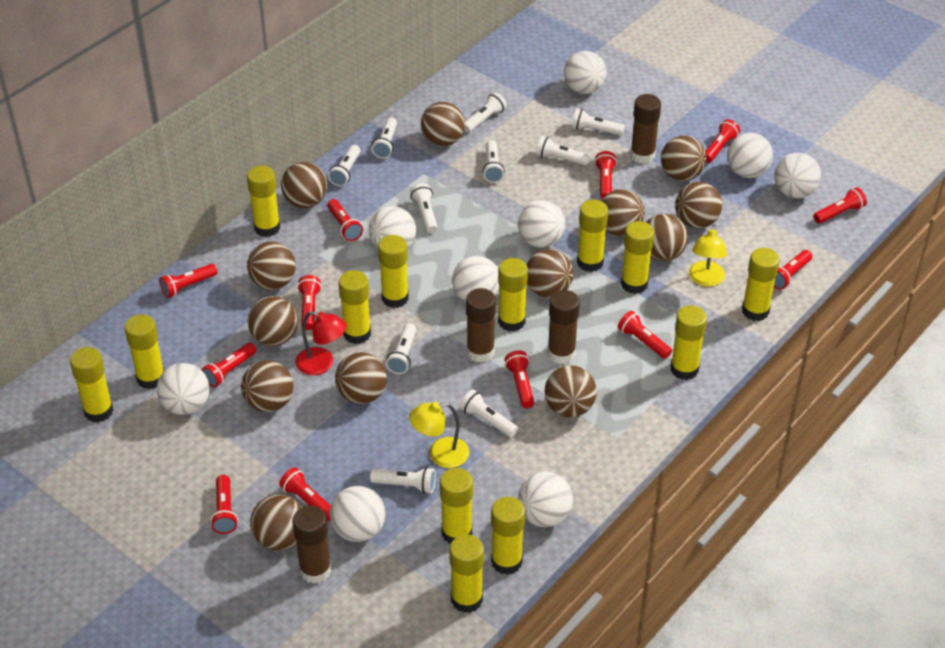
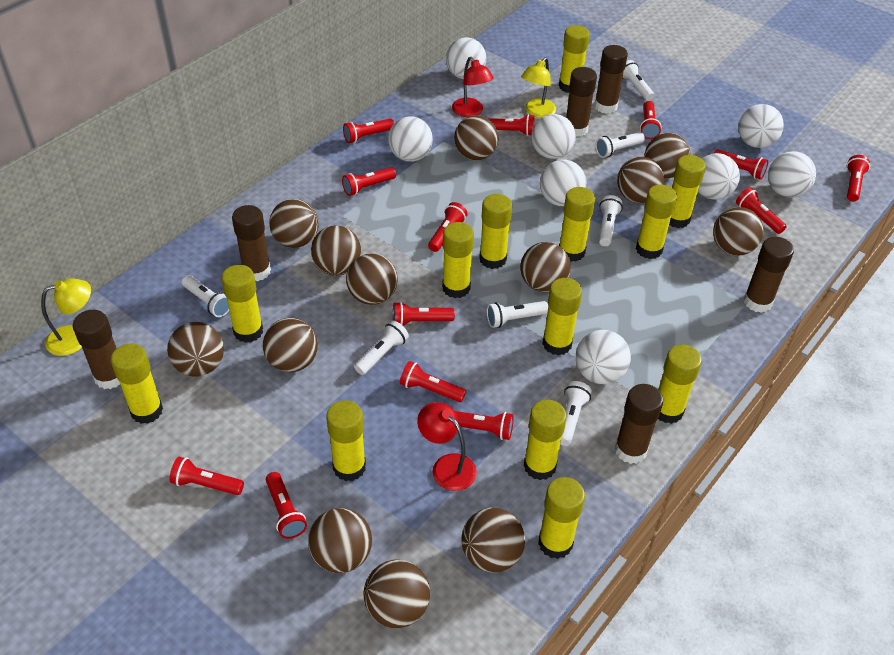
brown glue stick: 4 -> 6
red flashlight: 12 -> 13
red lamp: 1 -> 2
white ball: 9 -> 8
white flashlight: 10 -> 7

